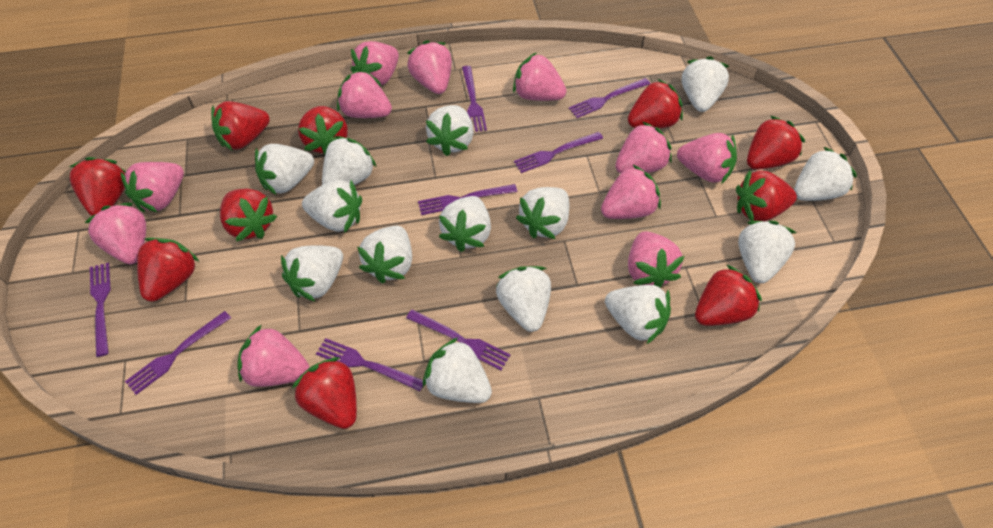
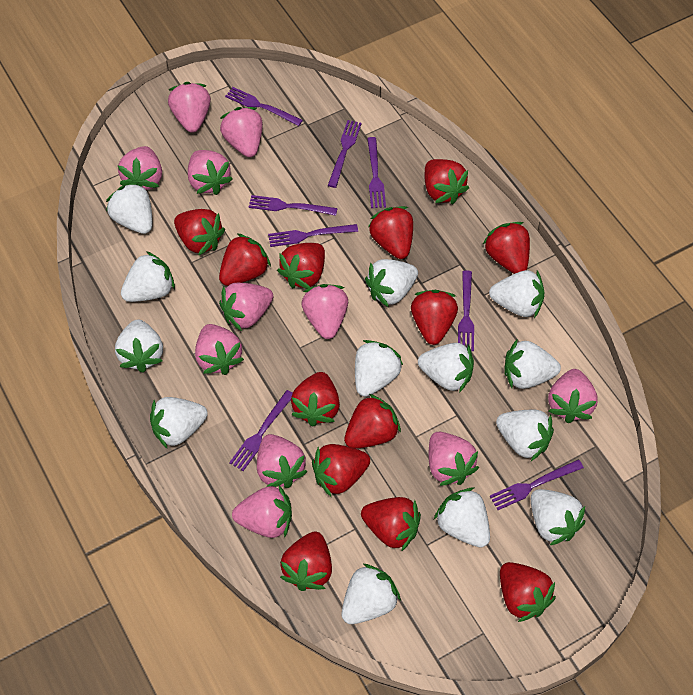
red strawberry: 10 -> 13
white strawberry: 14 -> 13

